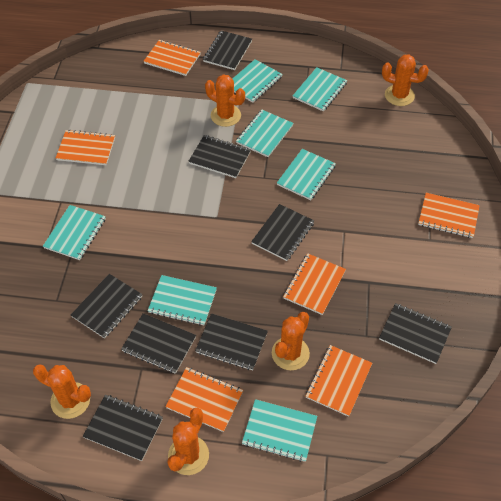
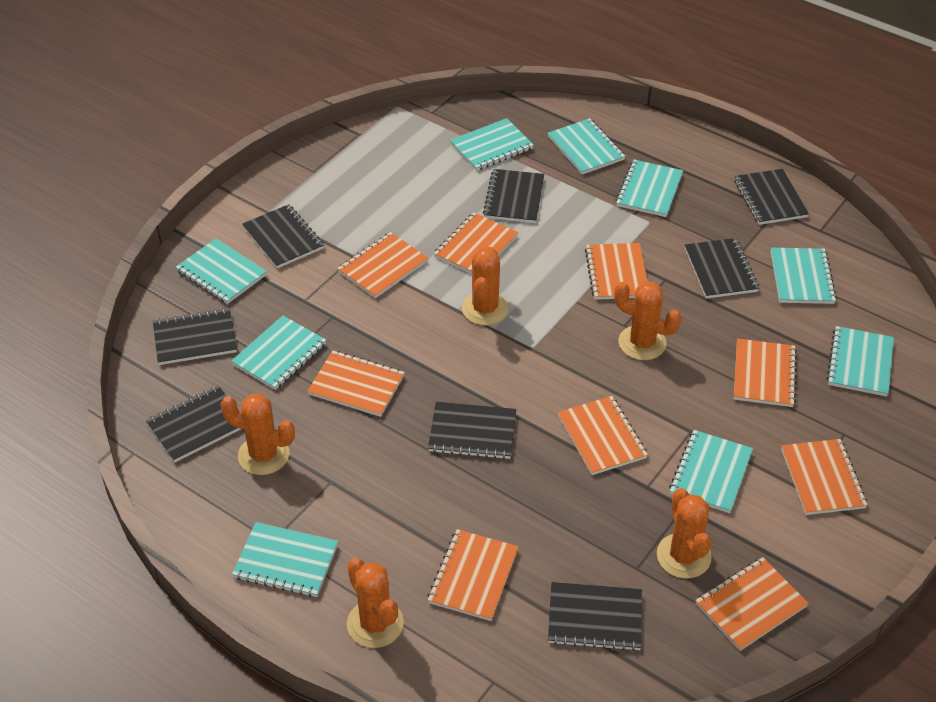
orange notebook: 6 -> 9
turquoise notebook: 7 -> 9

